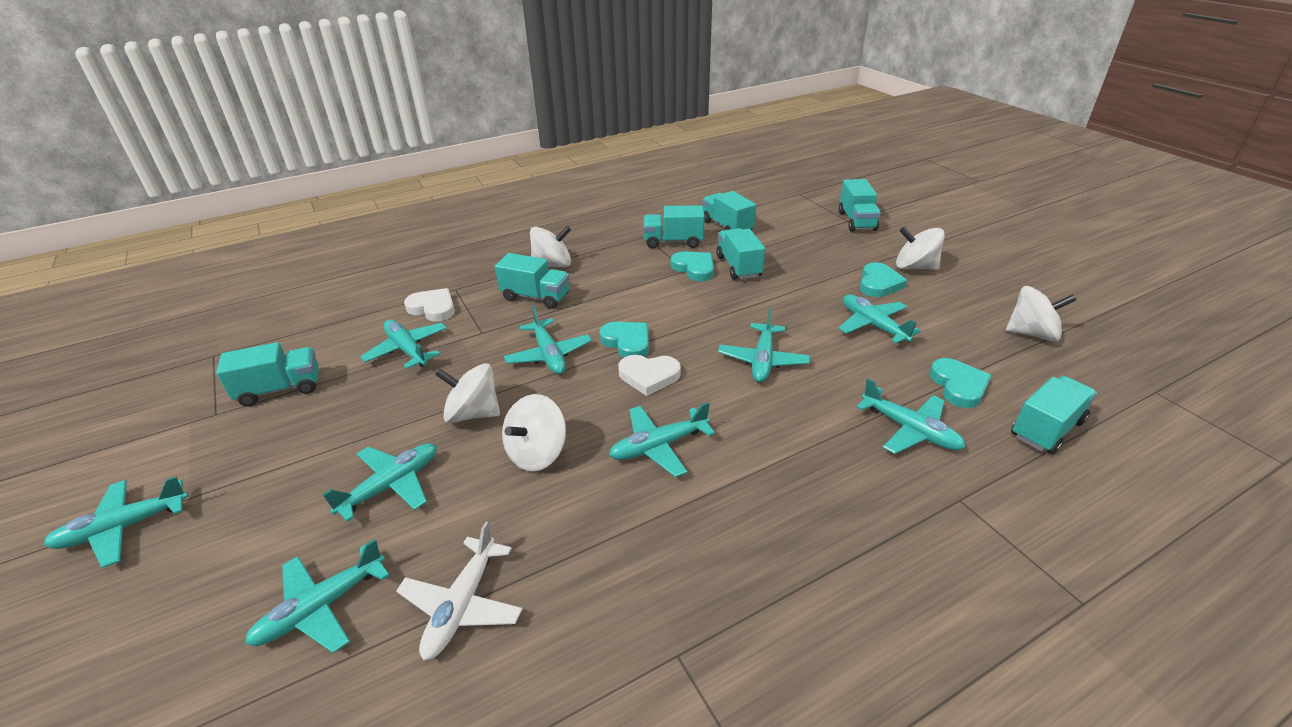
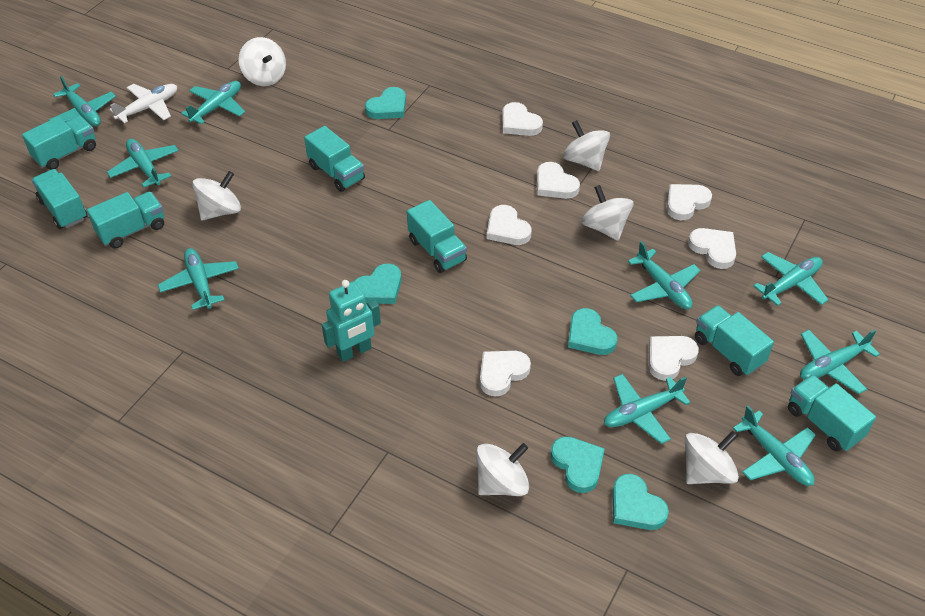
turquoise heart: 4 -> 5
turquoise robot: 0 -> 1
white heart: 2 -> 7
white spinning top: 5 -> 6

